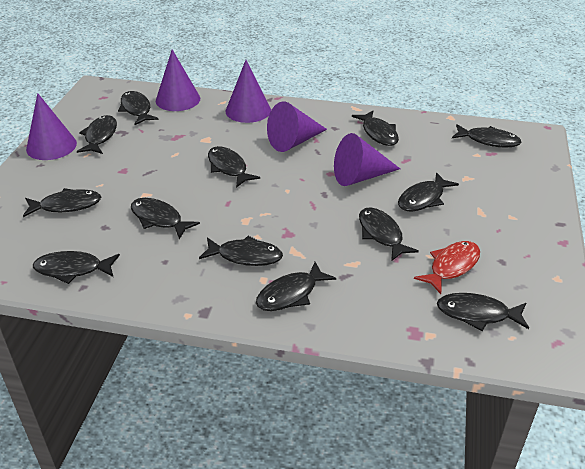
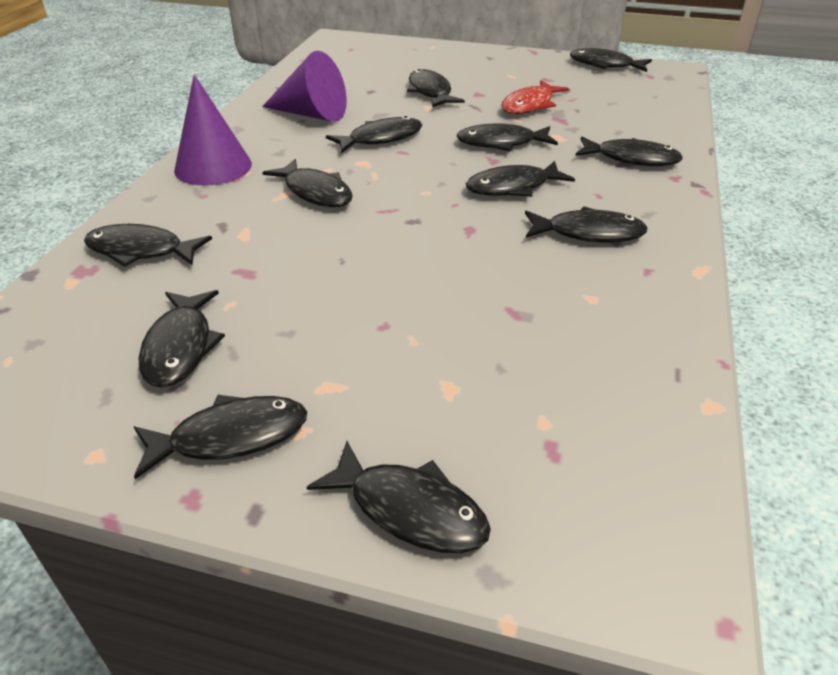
black fish: 13 -> 12
purple cone: 5 -> 2

